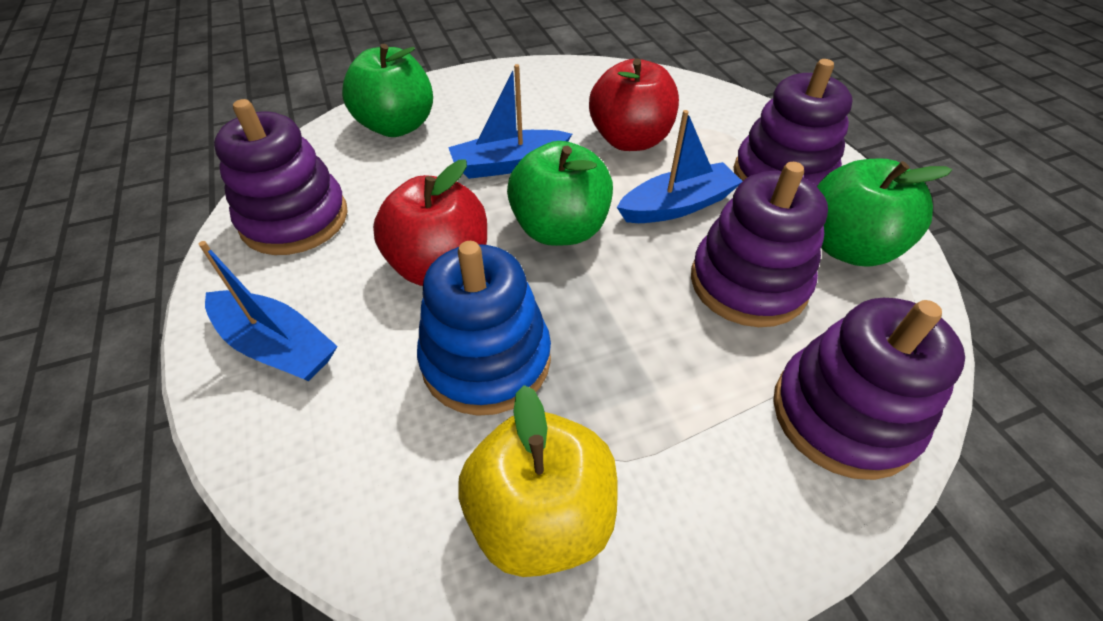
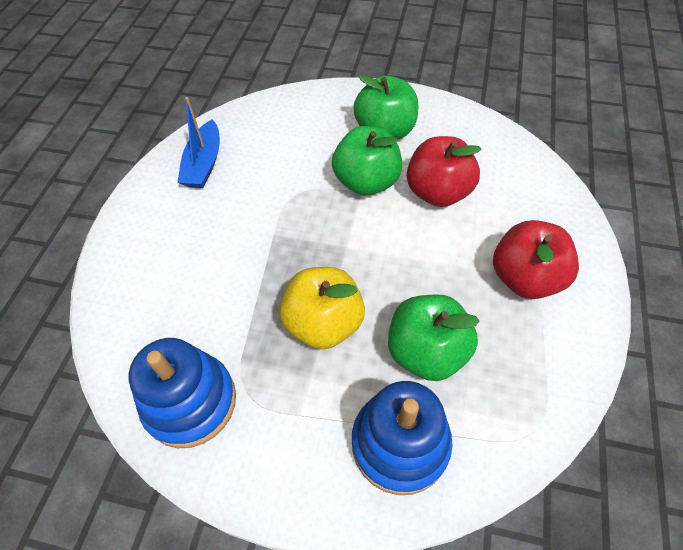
blue boat: 3 -> 1
blue stacking toy: 1 -> 2
purple stacking toy: 4 -> 0

